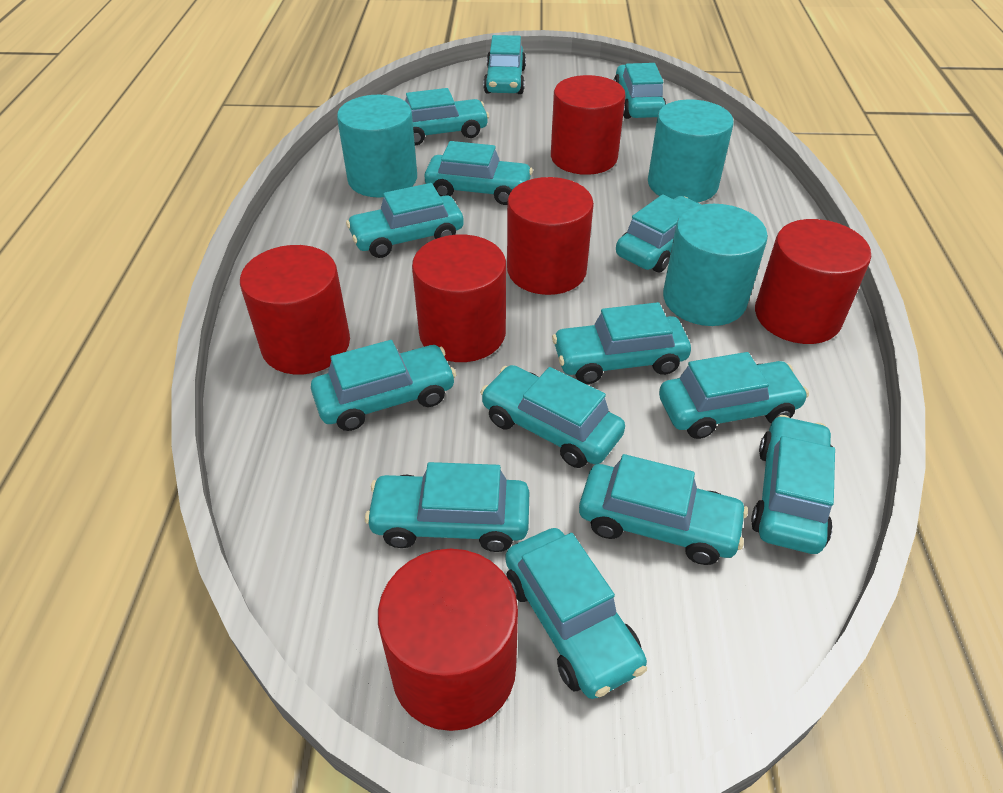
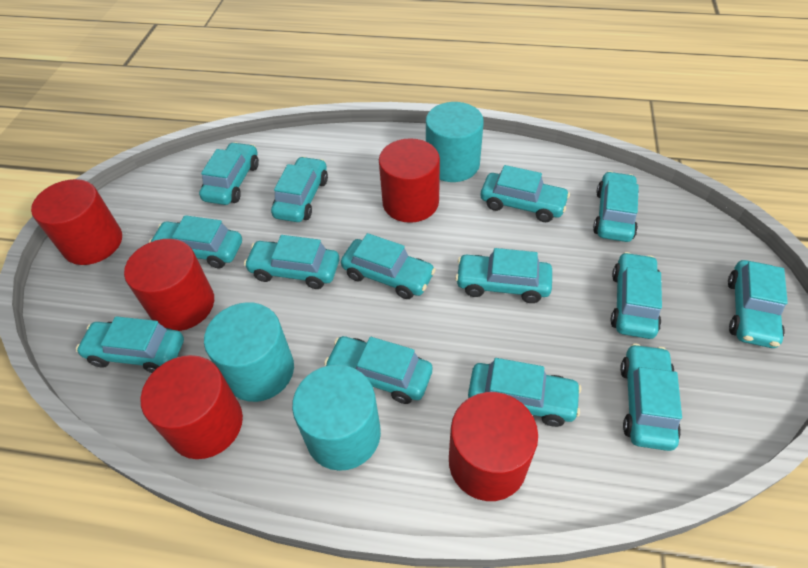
red cylinder: 6 -> 5

